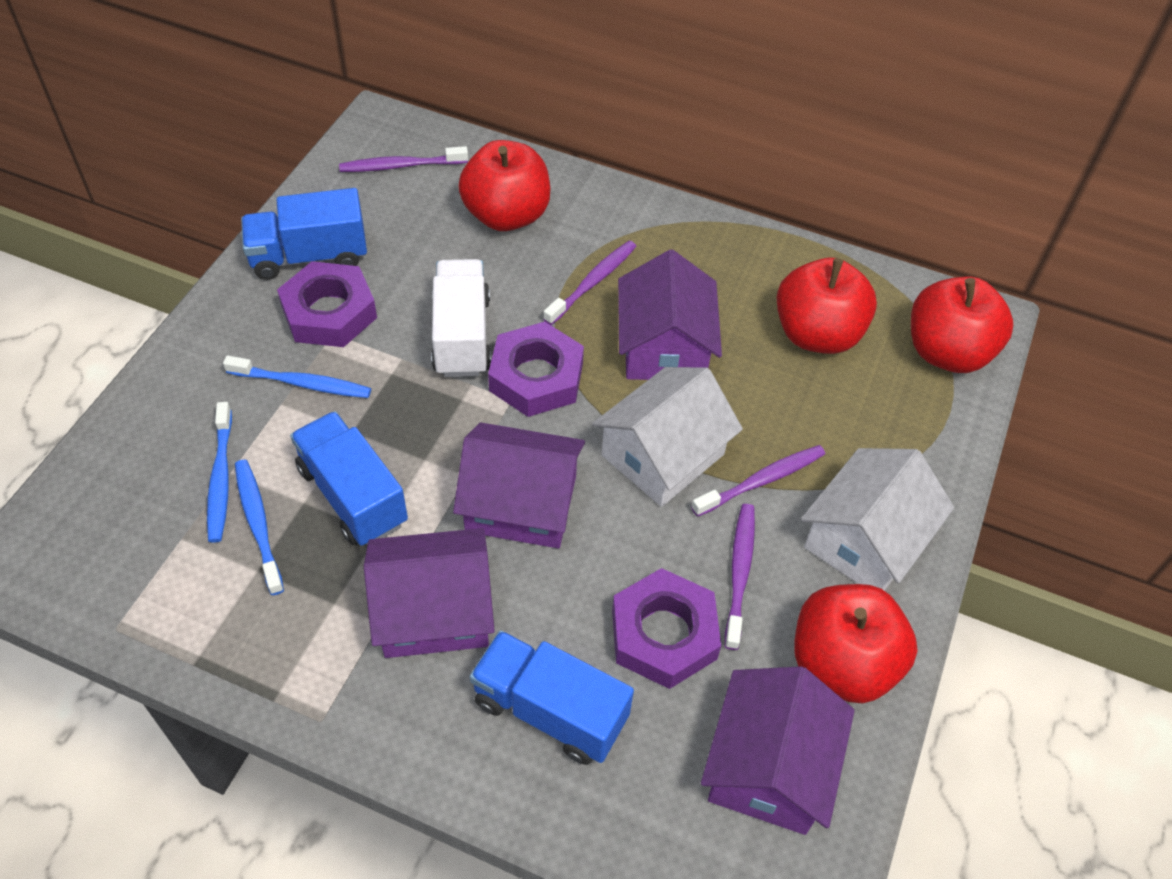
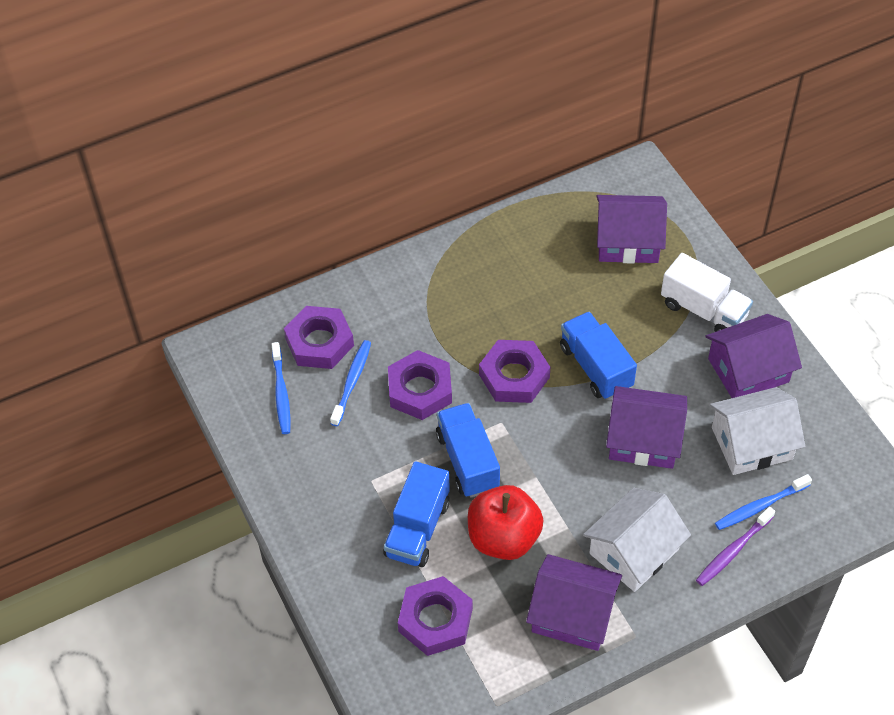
purple nut: 3 -> 4
purple toothbrush: 4 -> 1
red apple: 4 -> 1

